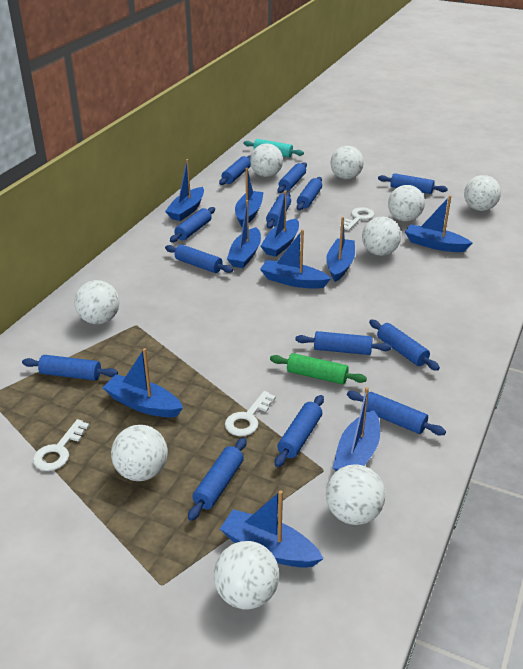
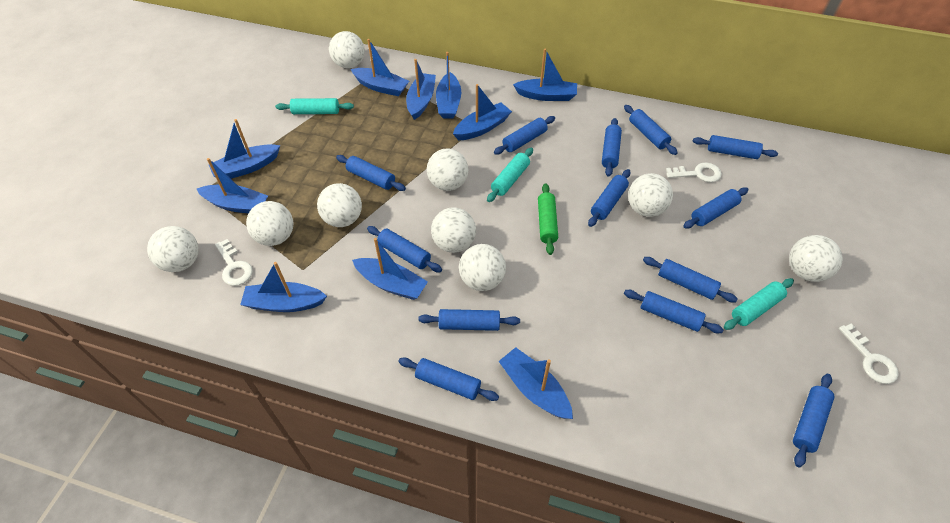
turquoise rolling pin: 1 -> 3

